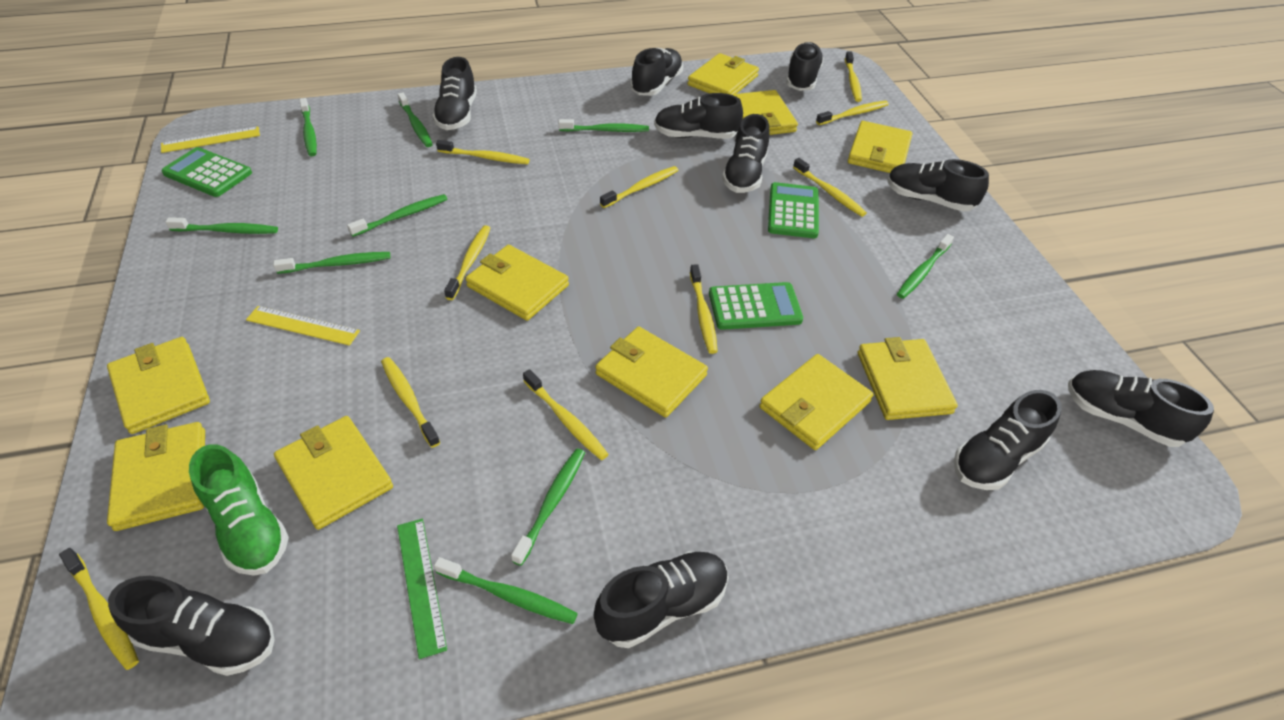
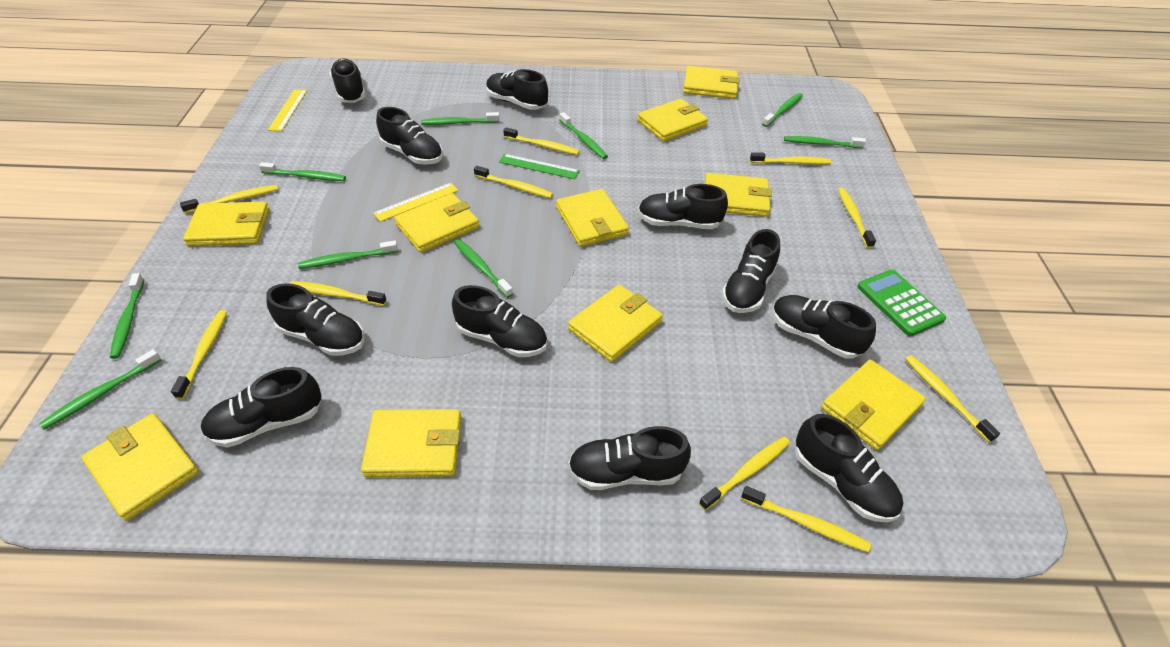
black shoe: 10 -> 11
green calculator: 3 -> 1
green shoe: 1 -> 0

